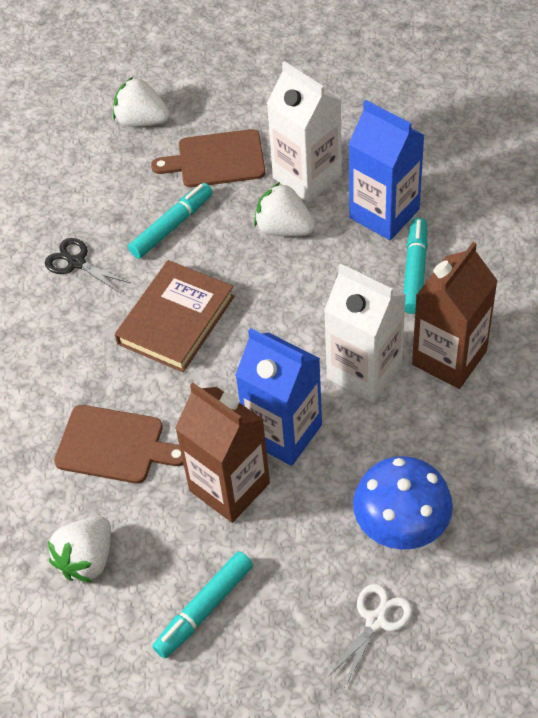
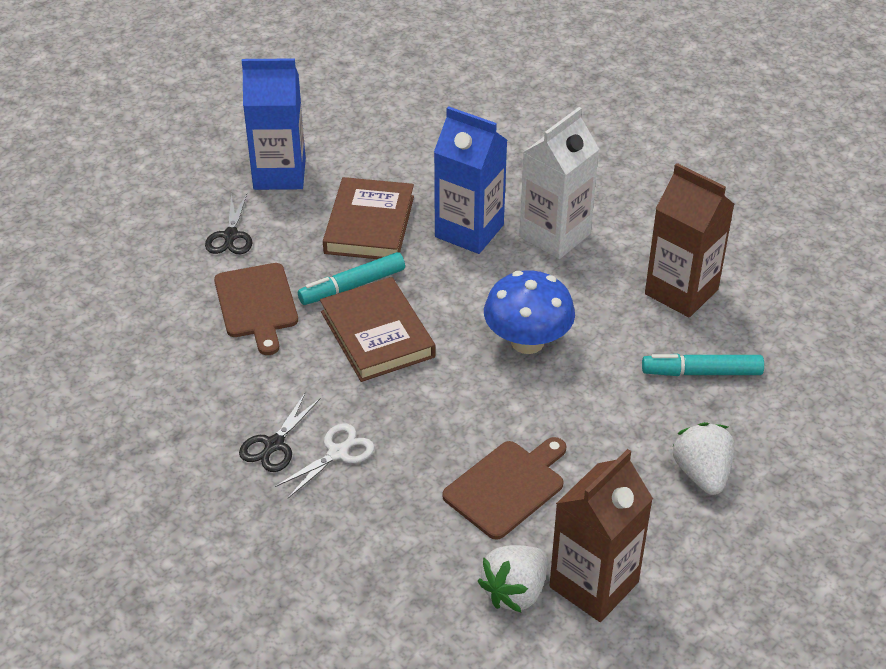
black scissors: 1 -> 2
brown book: 1 -> 2
turquoise marker: 3 -> 2
white carton: 2 -> 1
white strawberry: 3 -> 2

